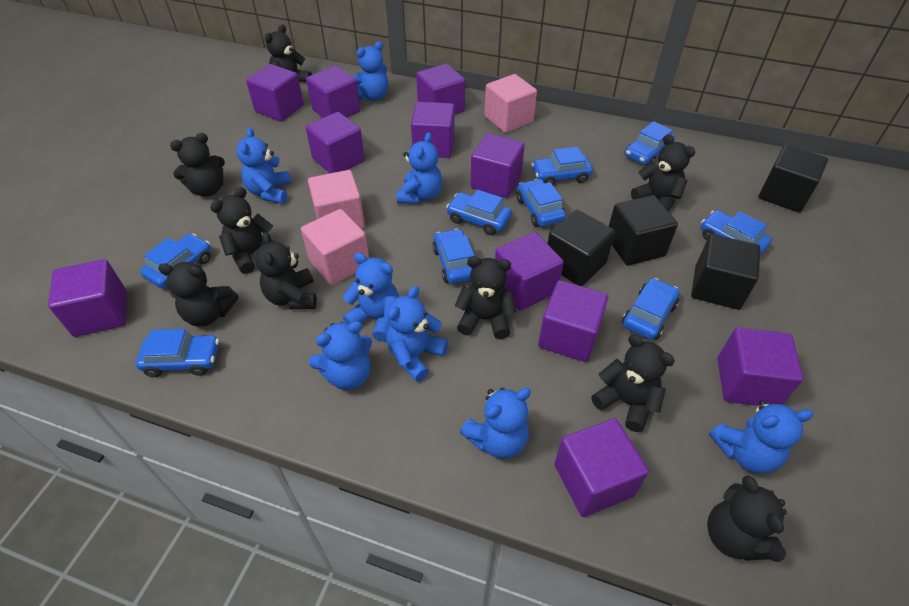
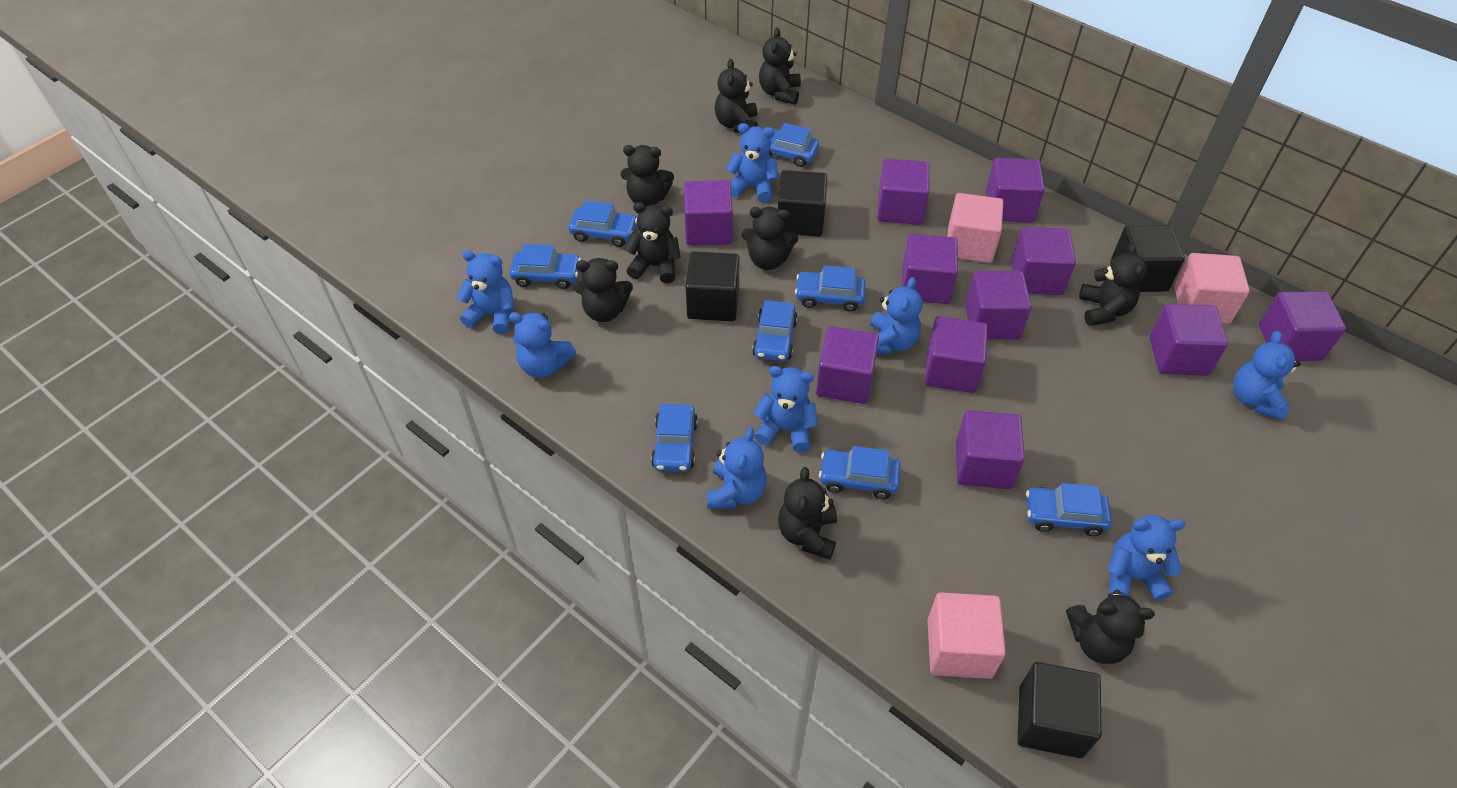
blue car: 9 -> 8

